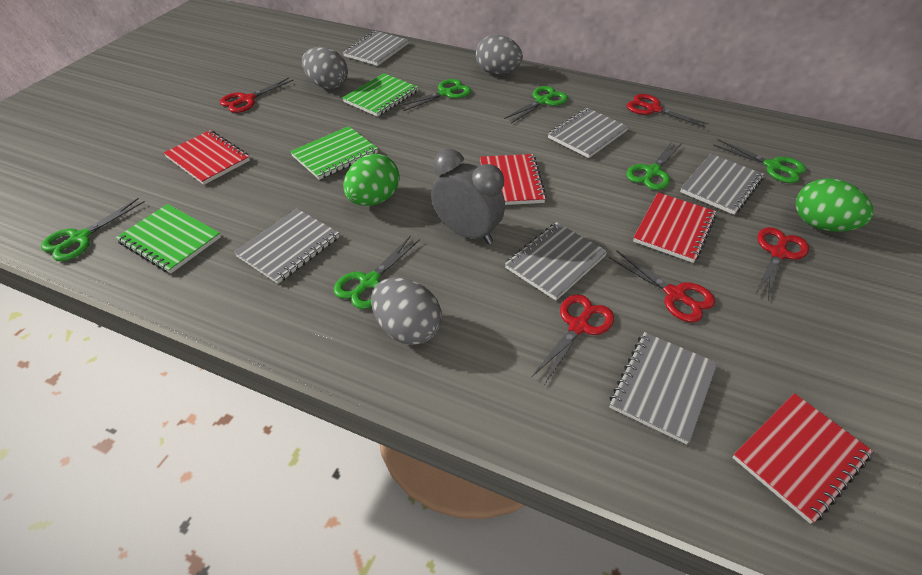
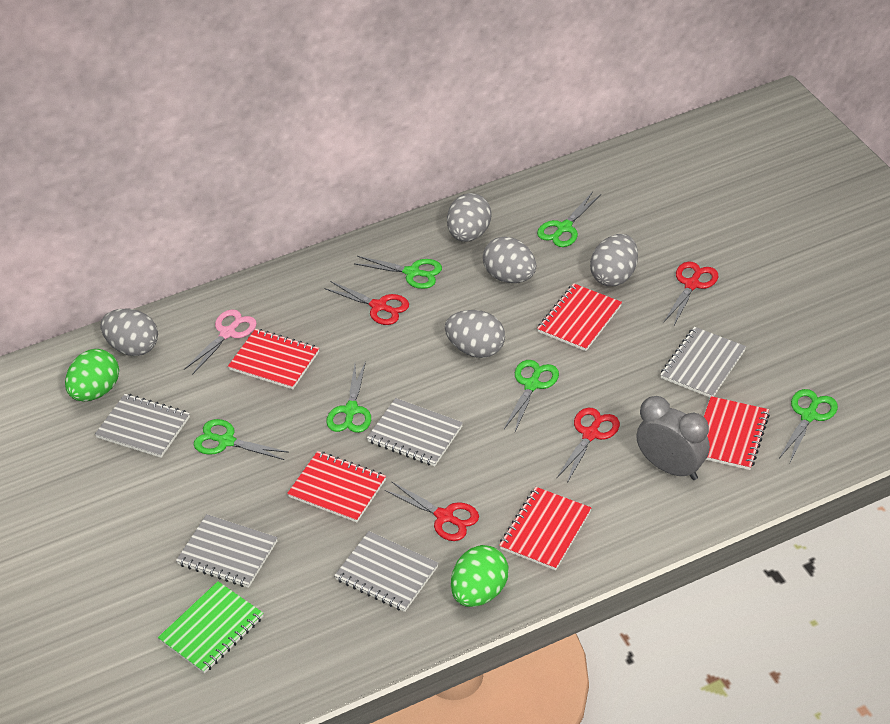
green notebook: 3 -> 1
grey egg: 3 -> 5
grey notebook: 6 -> 5
pink scissors: 0 -> 1
red notebook: 4 -> 5
red scissors: 5 -> 4

